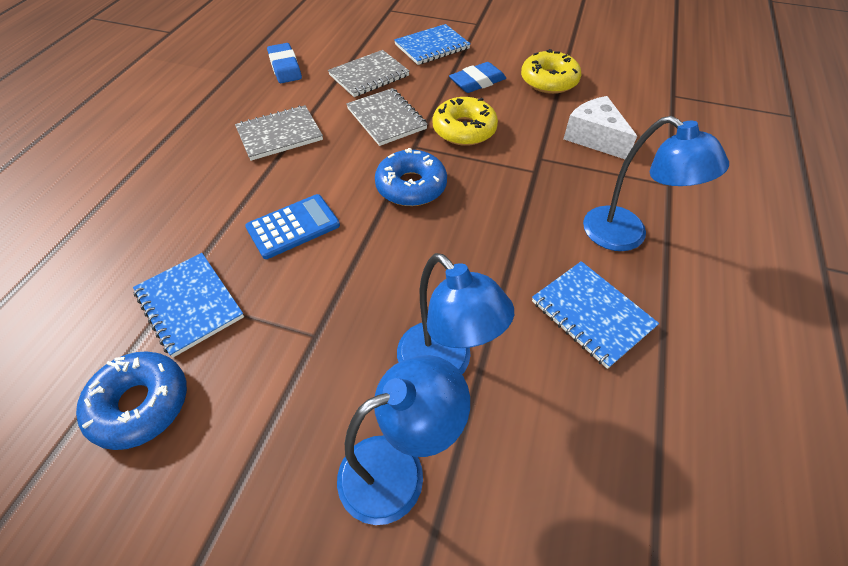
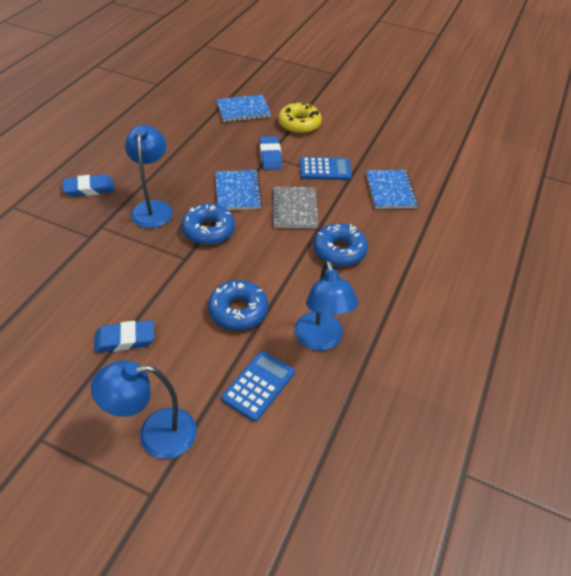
blue calculator: 1 -> 2
blue donut: 2 -> 3
blue eraser: 2 -> 3
grey notebook: 3 -> 1
white cheese: 1 -> 0
yellow donut: 2 -> 1

